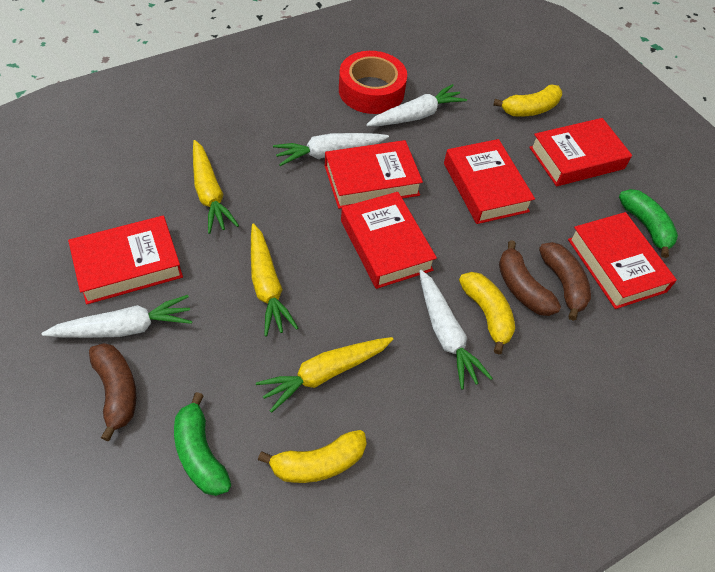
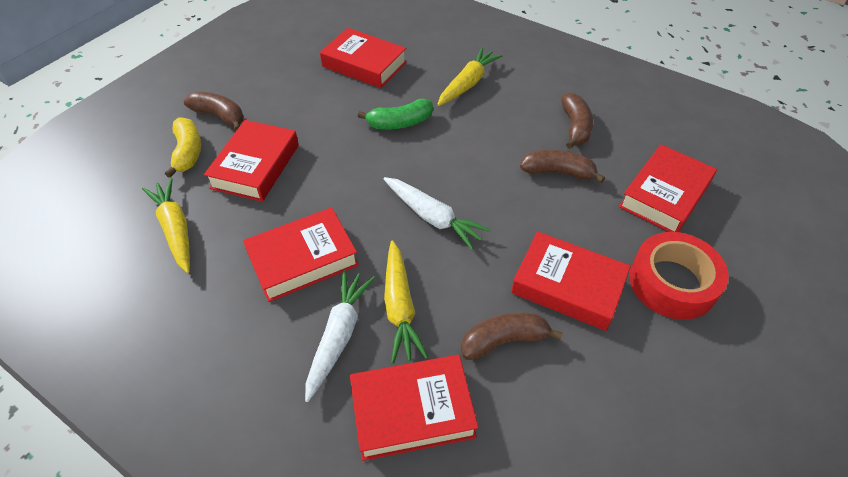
brown banana: 3 -> 4
green banana: 2 -> 1
white carrot: 4 -> 2
yellow banana: 3 -> 1

